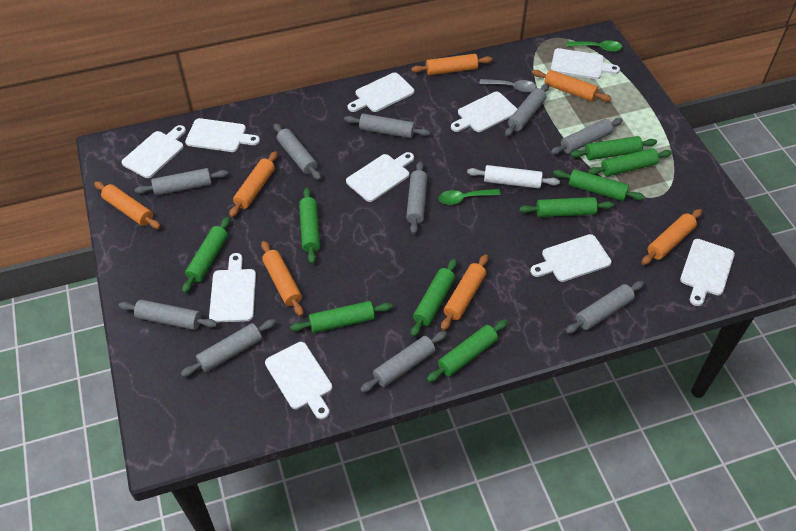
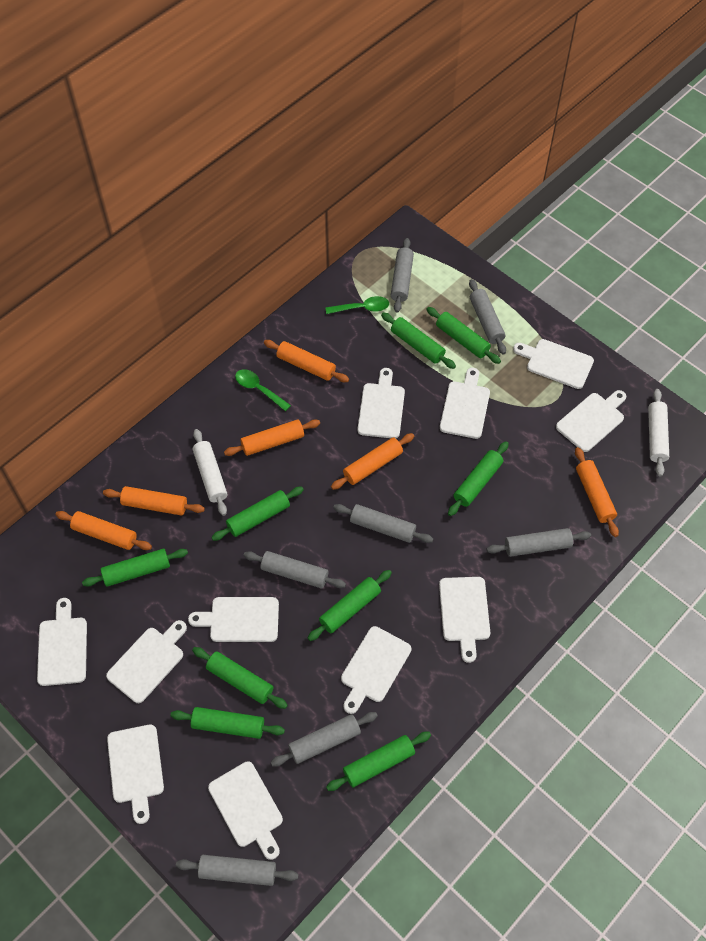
grey rolling pin: 10 -> 7
grey spoon: 1 -> 0
orange rolling pin: 7 -> 6
white cutting board: 10 -> 11
white rolling pin: 1 -> 2

